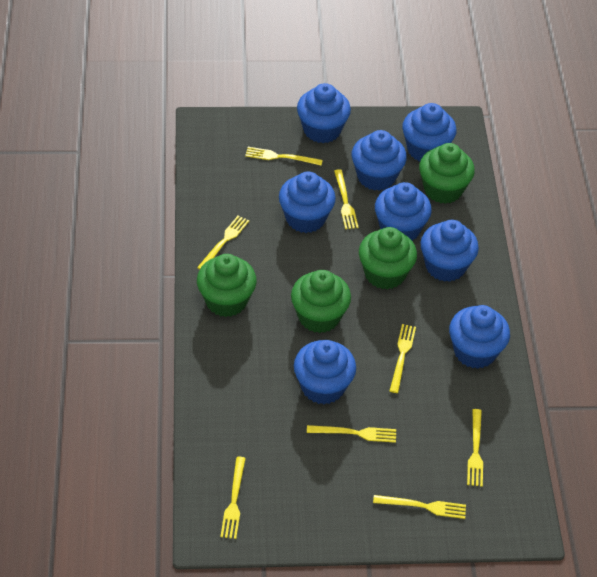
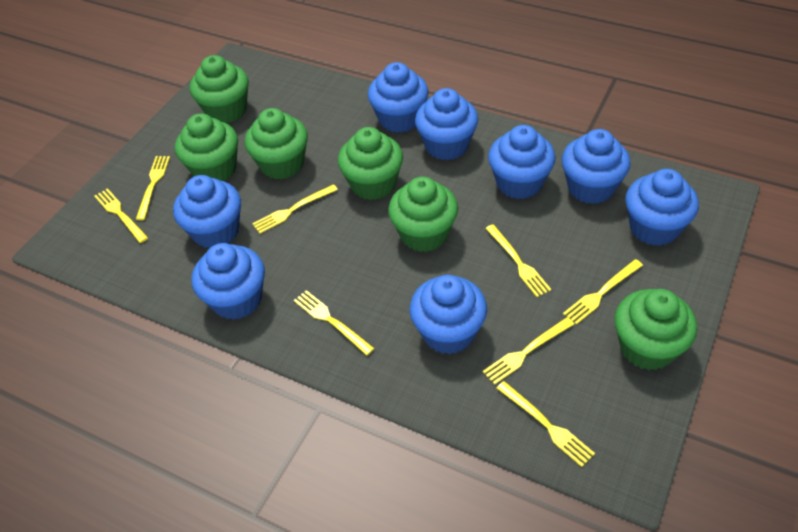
green cupcake: 4 -> 6

